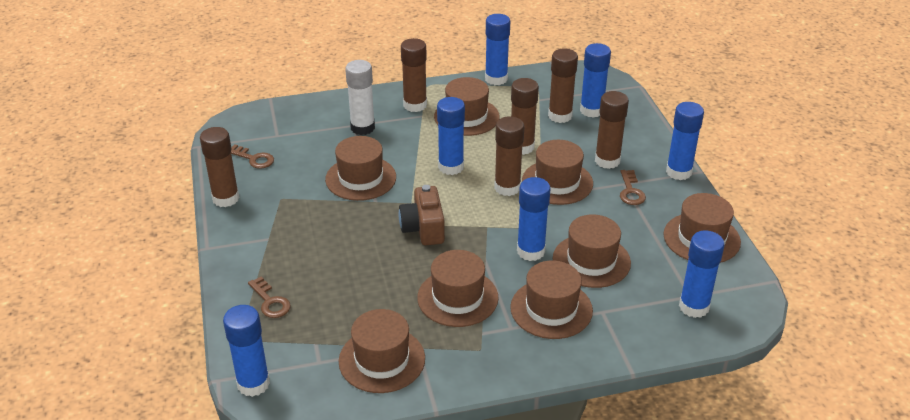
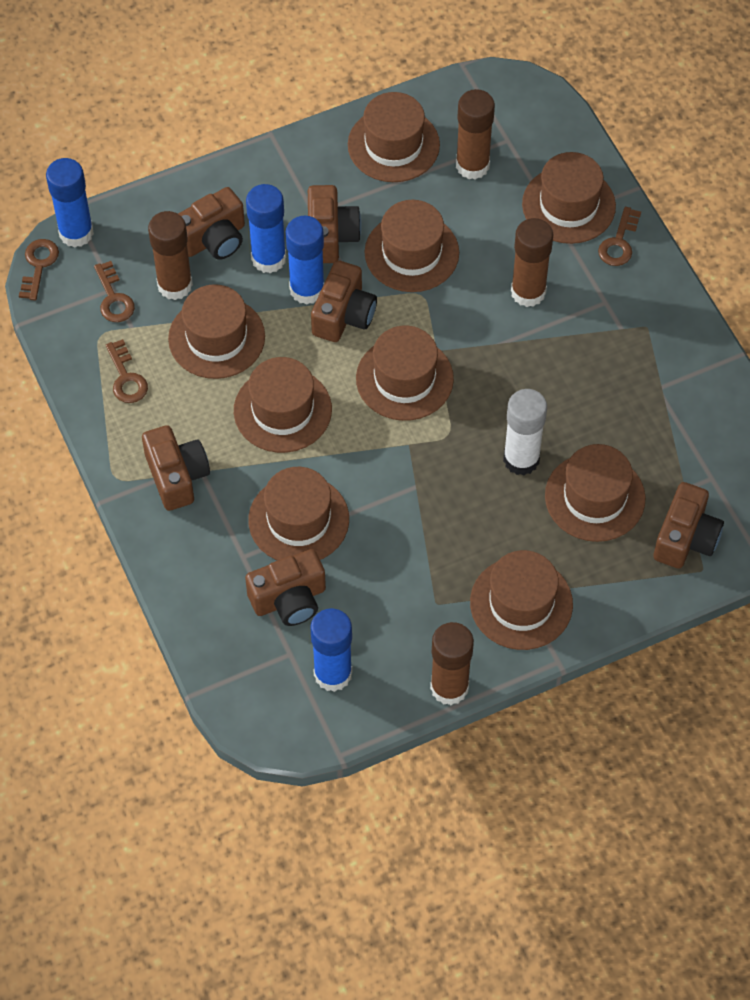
blue glue stick: 7 -> 4
brown camera: 1 -> 6
brown glue stick: 6 -> 4
brown hat: 8 -> 9
brown key: 3 -> 4

